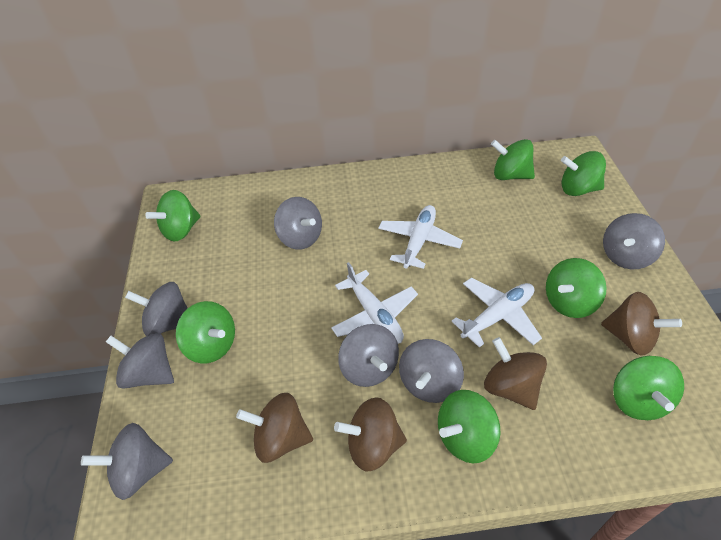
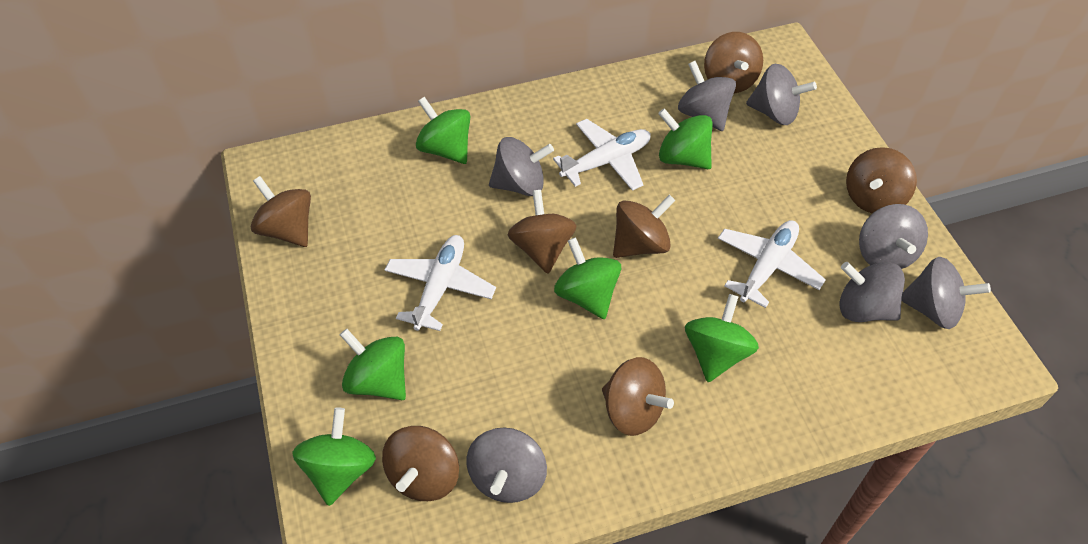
brown spinning top: 4 -> 7
green spinning top: 7 -> 6

